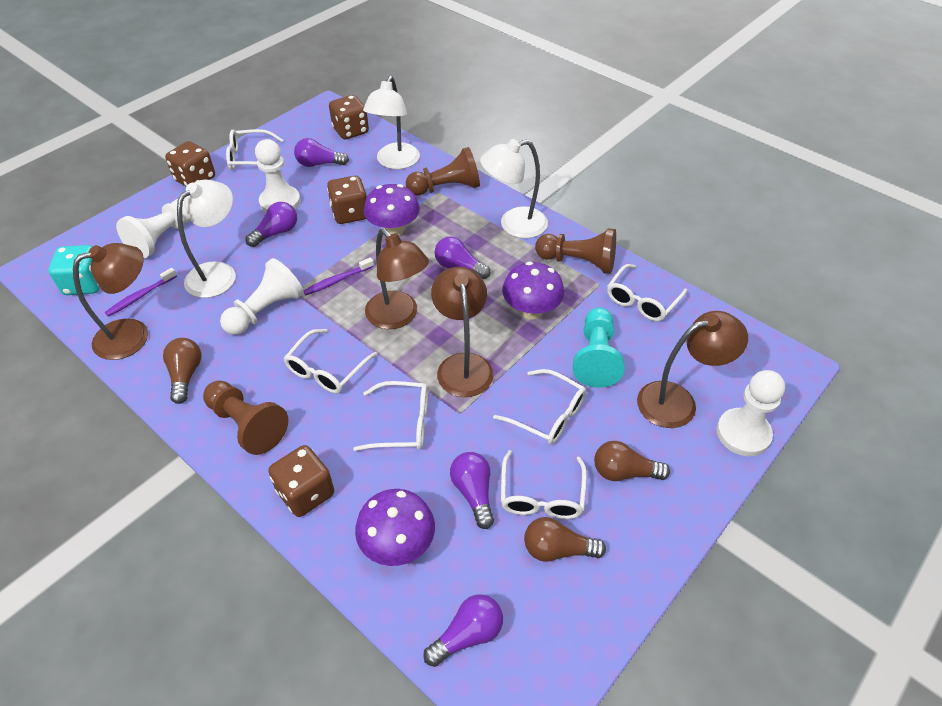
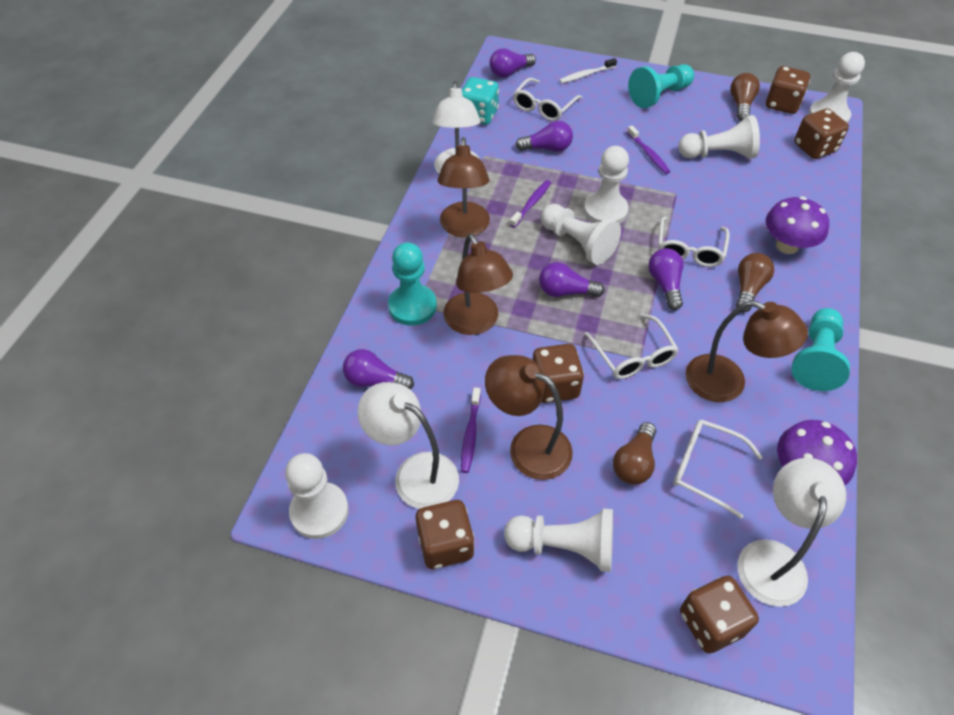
brown dice: 4 -> 5
brown pawn: 3 -> 0
purple mushroom: 3 -> 2
purple toothbrush: 2 -> 3
turquoise pawn: 1 -> 3
white glasses: 6 -> 4
white pawn: 4 -> 6
white toothbrush: 0 -> 1

